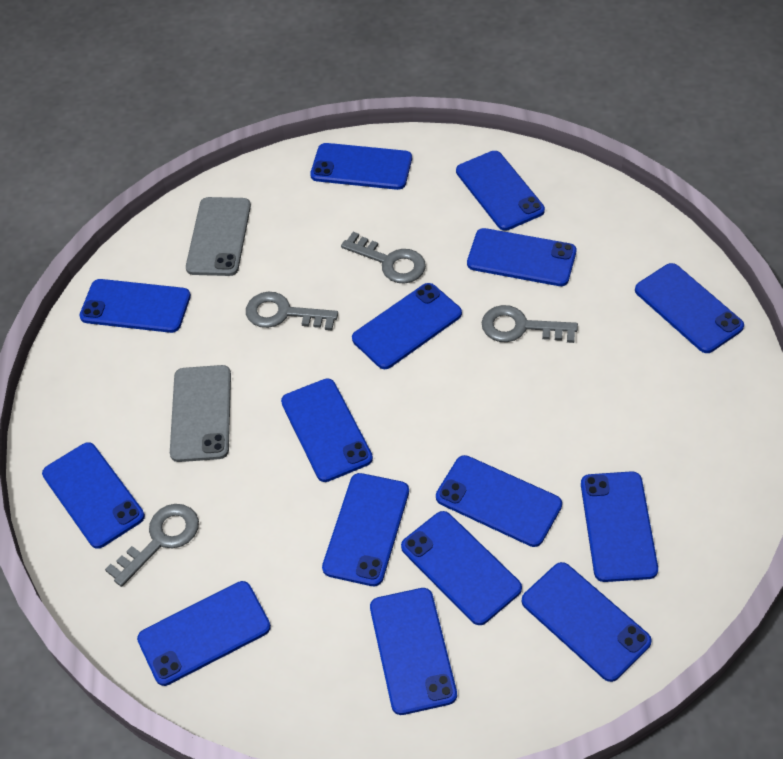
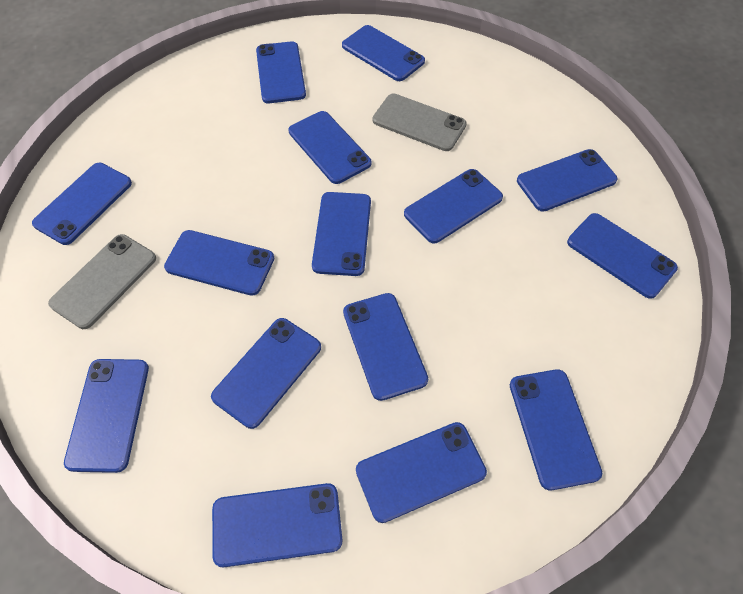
grey key: 4 -> 0

